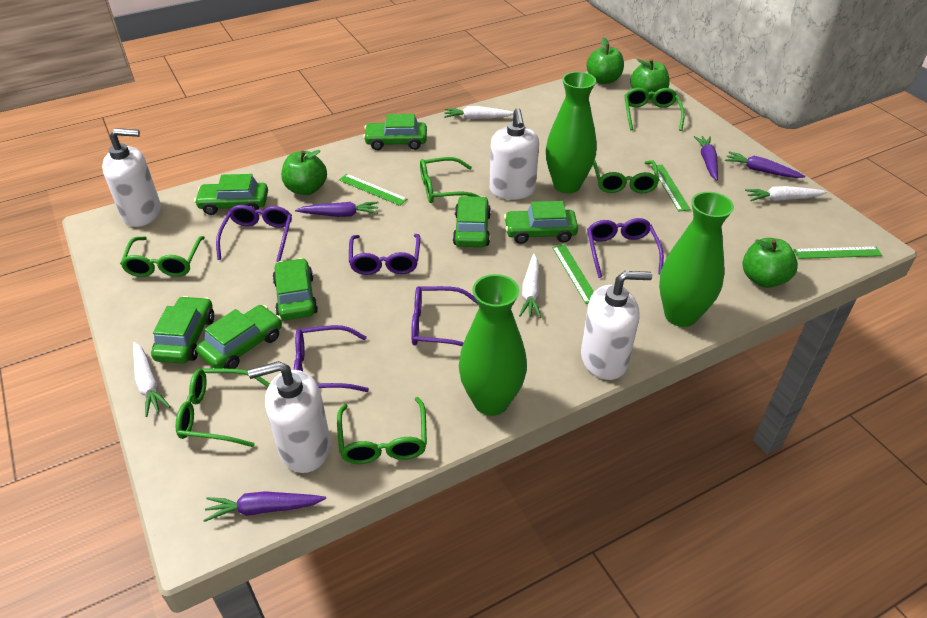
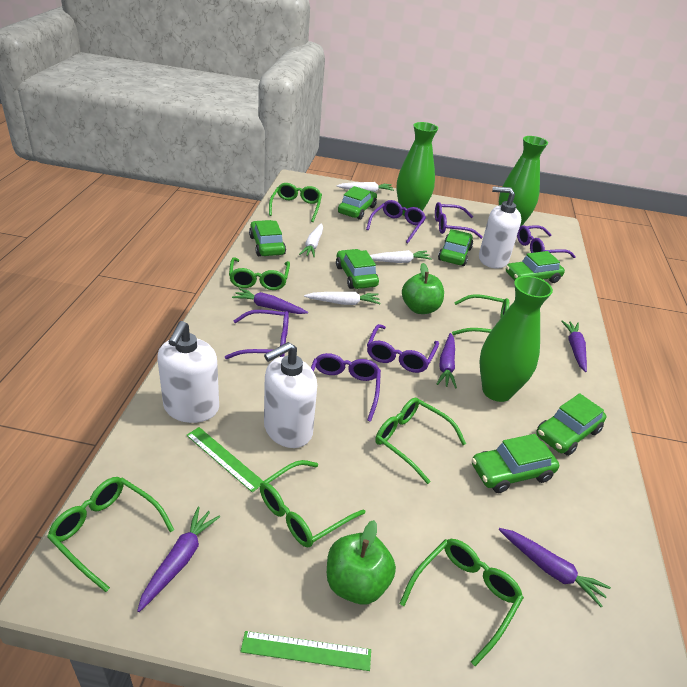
green apple: 4 -> 2
green glasses: 6 -> 7
green ruler: 4 -> 2
purple carrot: 4 -> 5
purple glasses: 5 -> 6
white soap dispenser: 4 -> 3

